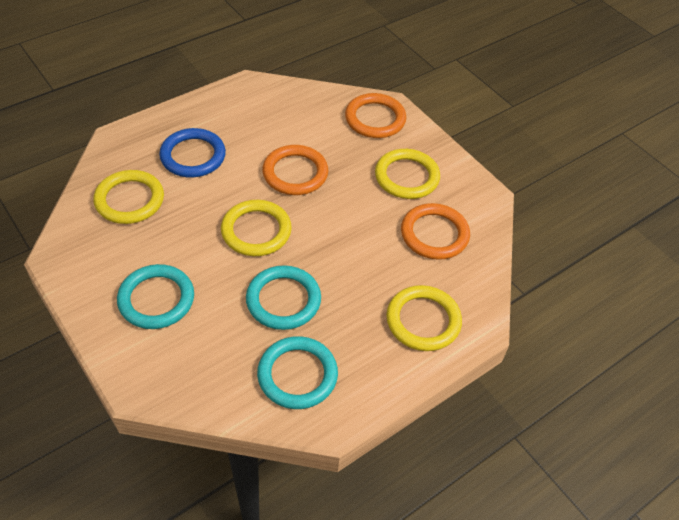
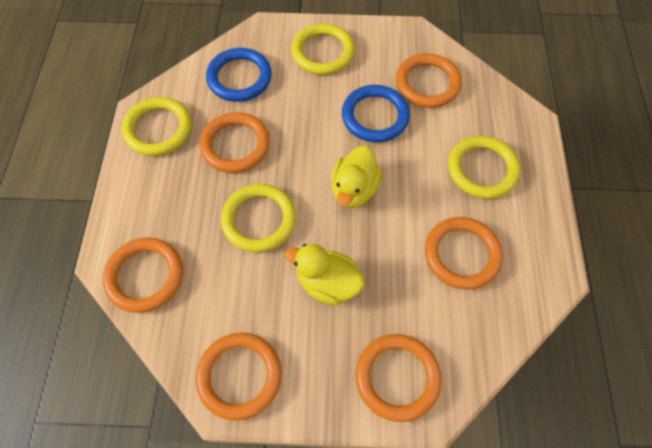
blue ring: 1 -> 2
orange ring: 3 -> 6
turquoise ring: 3 -> 0
yellow duck: 0 -> 2

